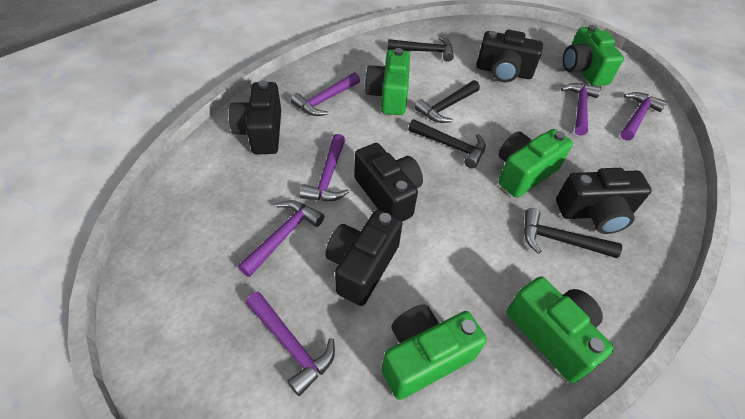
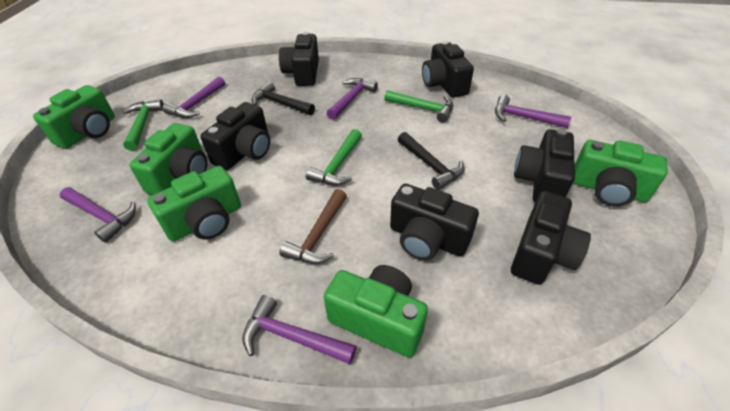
black camera: 5 -> 6
black hammer: 4 -> 2
brown hammer: 0 -> 1
green hammer: 0 -> 3
purple hammer: 6 -> 5

